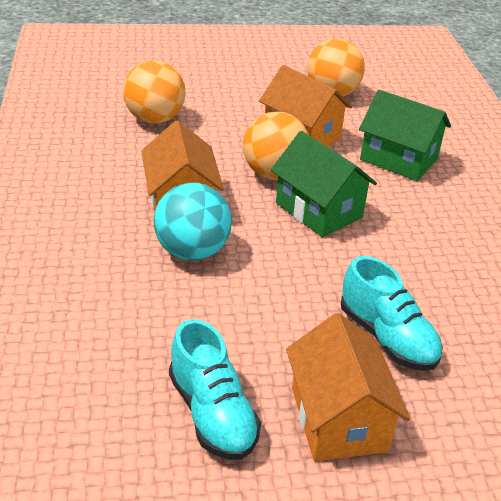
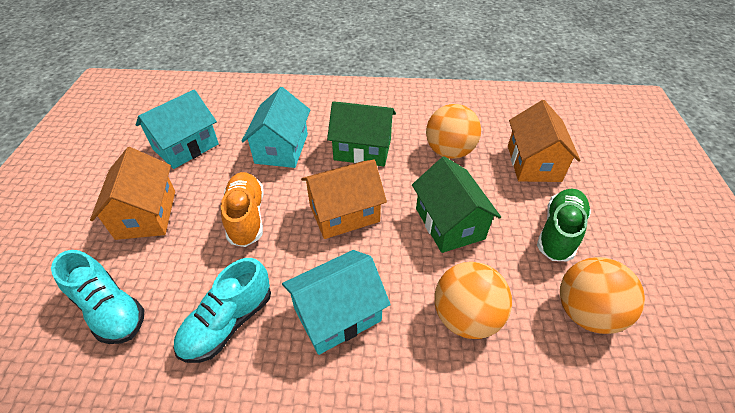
green shoe: 0 -> 1
orange shoe: 0 -> 1
turquoise ball: 1 -> 0
turquoise house: 0 -> 3

